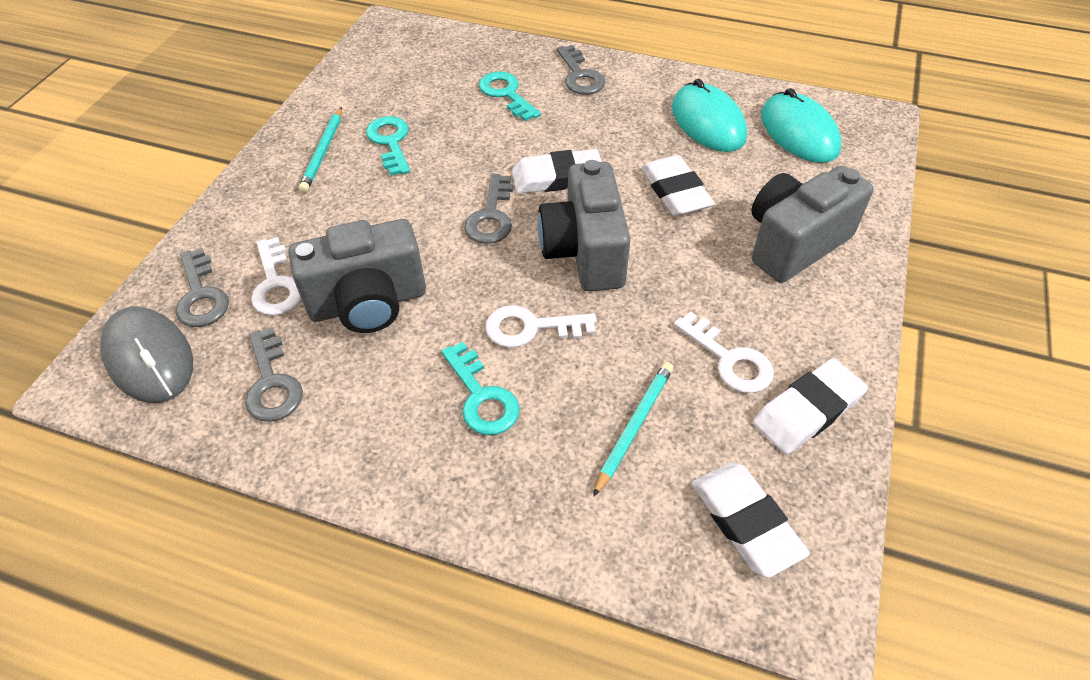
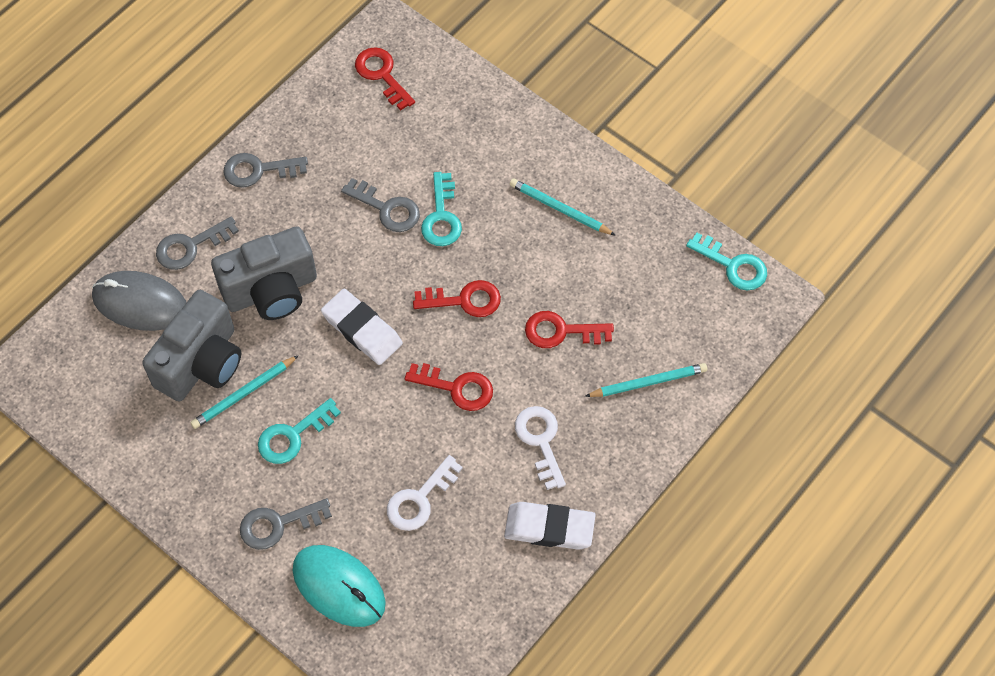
grey camera: 3 -> 2
red key: 0 -> 4
turquoise mouse: 2 -> 1
turquoise pencil: 2 -> 3
white eraser: 4 -> 2
white key: 3 -> 2

